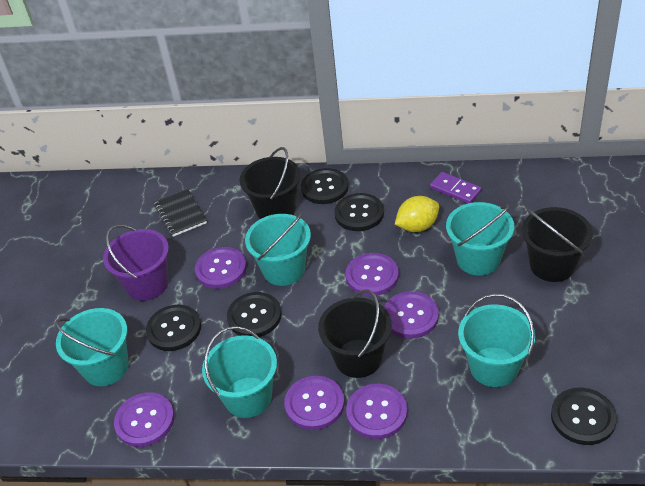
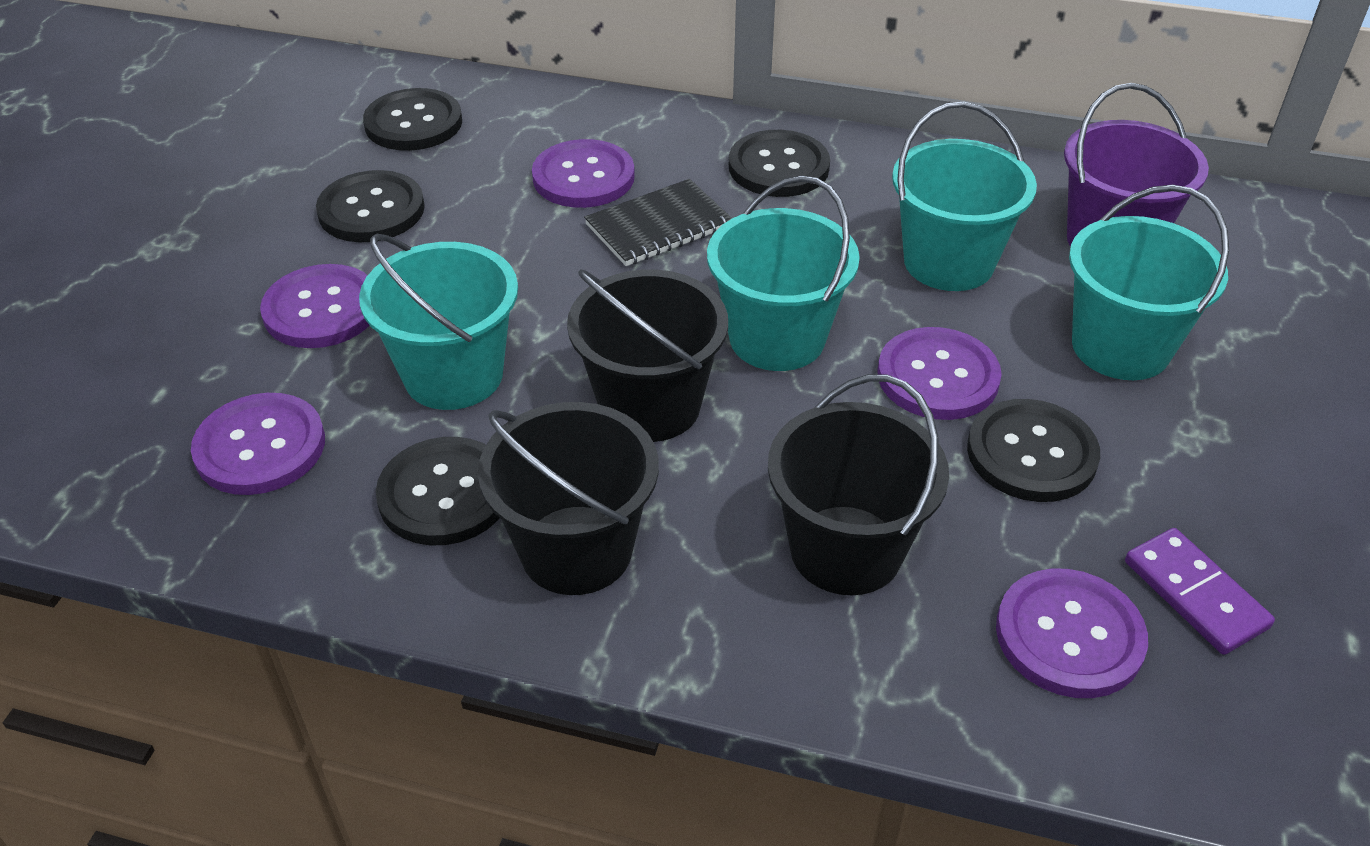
purple button: 6 -> 5
turquoise bucket: 5 -> 4
yellow lemon: 1 -> 0

